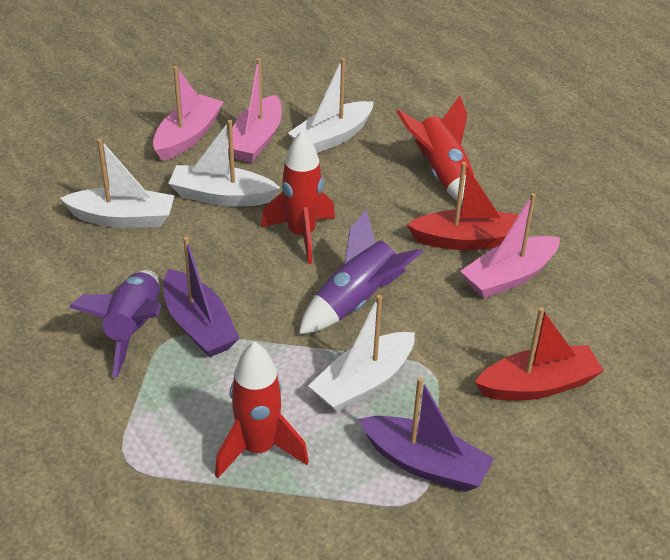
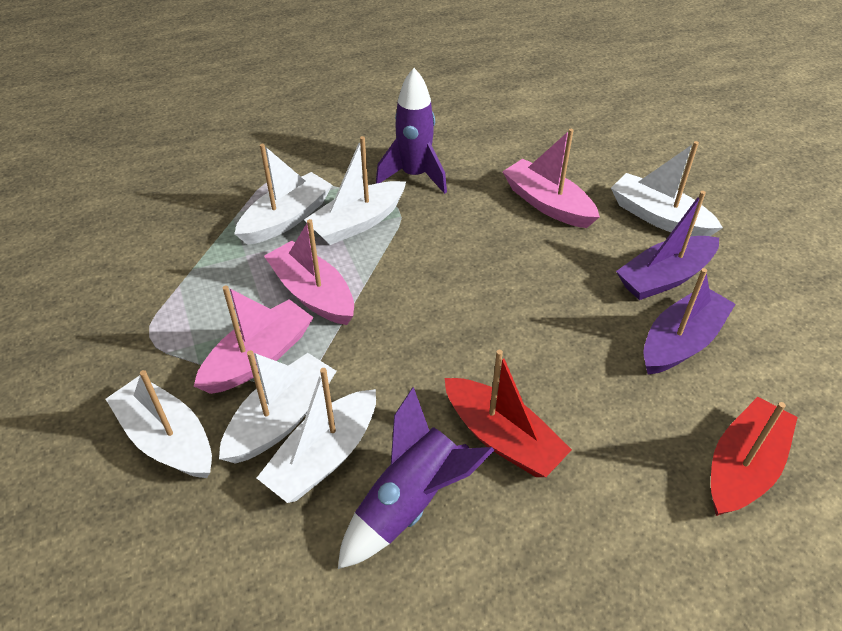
red rocket: 3 -> 0
white boat: 4 -> 6

